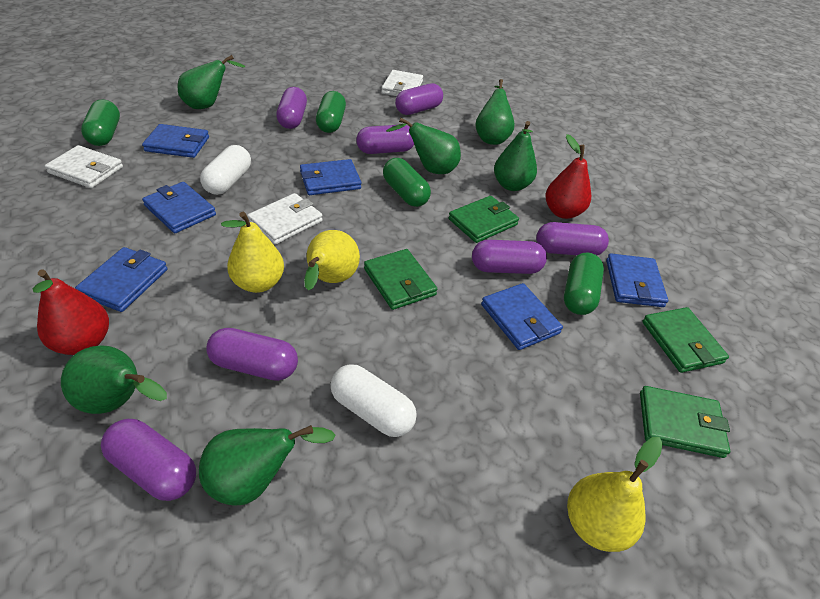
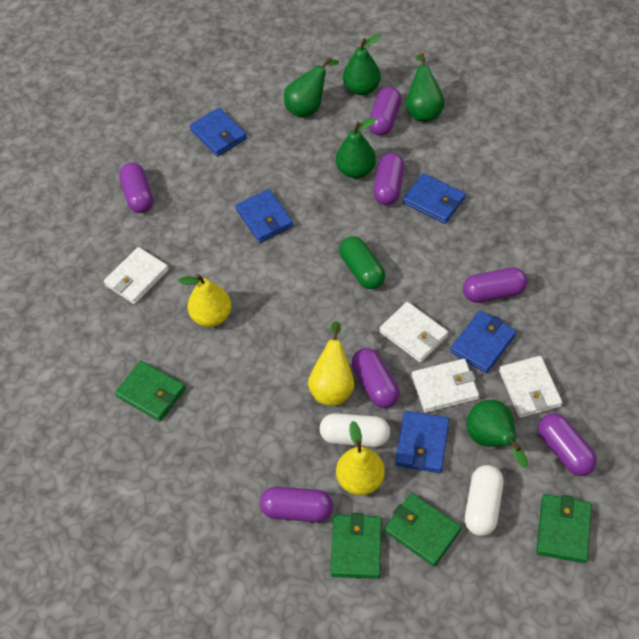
blue wallet: 6 -> 5
green capsule: 4 -> 1
green pear: 6 -> 5
red pear: 2 -> 0
white wallet: 3 -> 4

